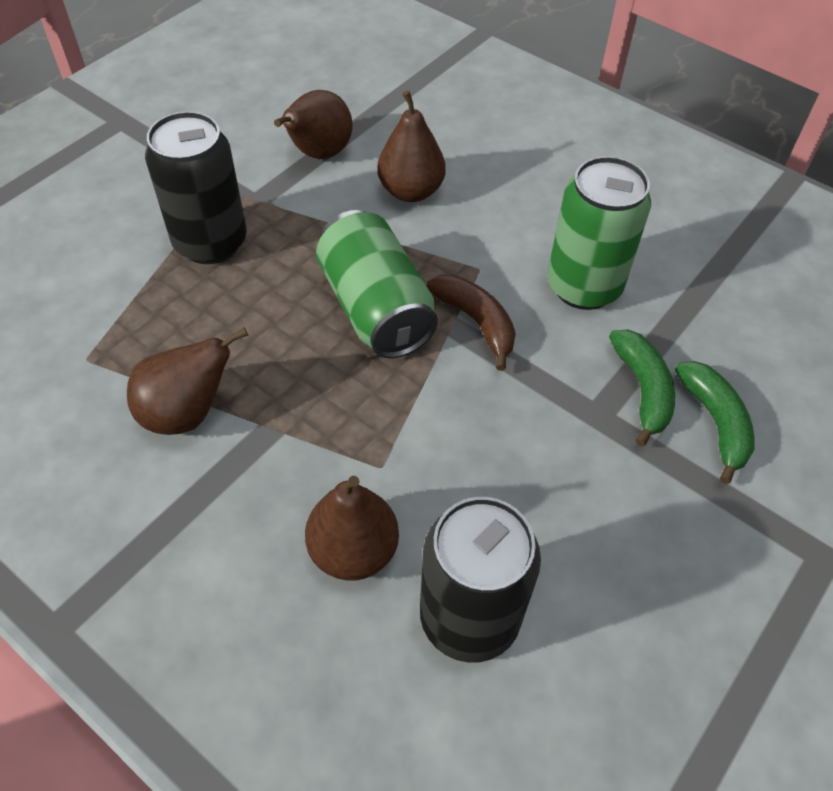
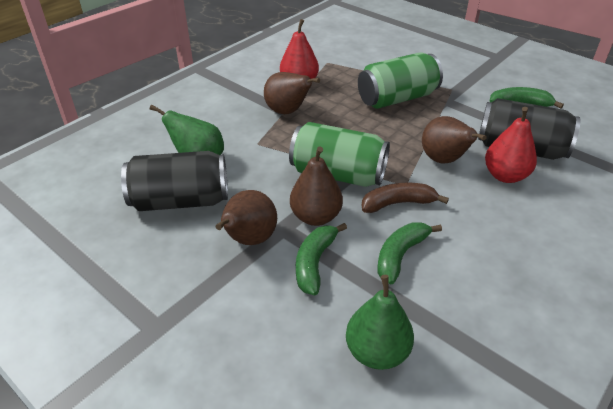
green banana: 2 -> 3
green pear: 0 -> 2
red pear: 0 -> 2

